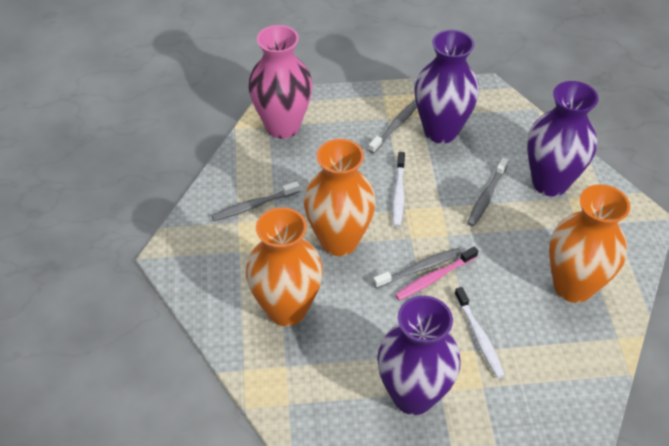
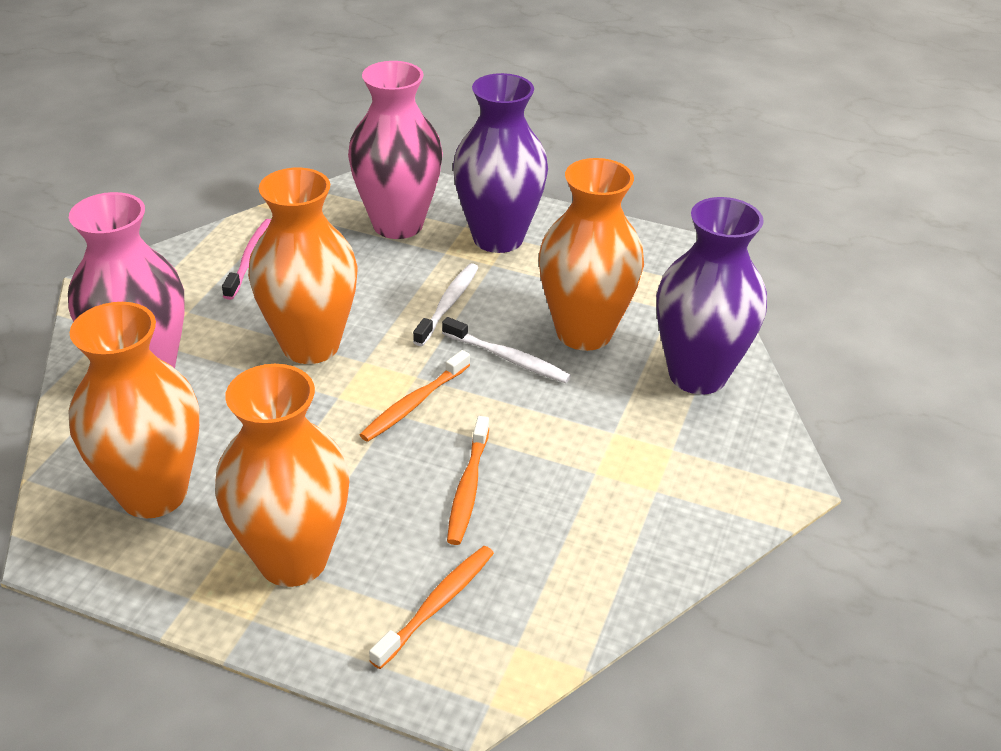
grey toothbrush: 4 -> 0
orange toothbrush: 0 -> 3
orange vase: 3 -> 4
pink vase: 1 -> 2
purple vase: 3 -> 2

